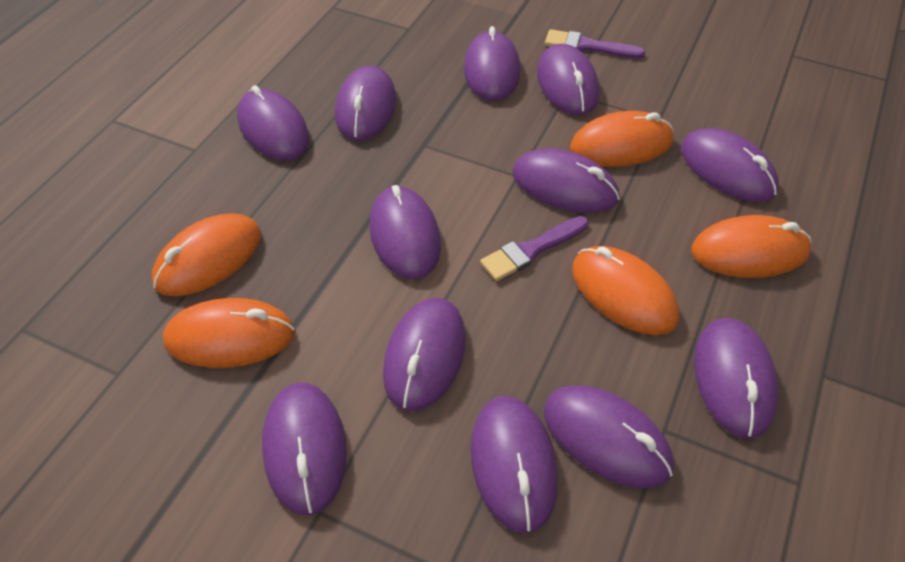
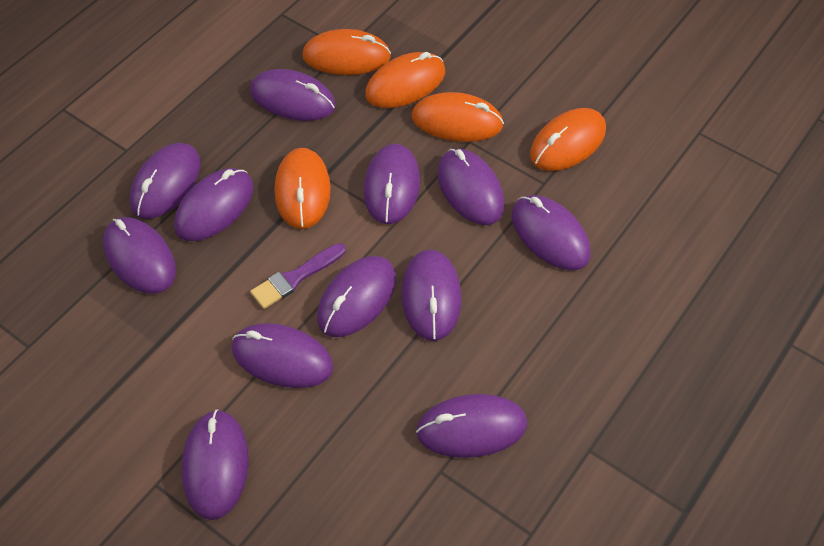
purple brush: 2 -> 1

